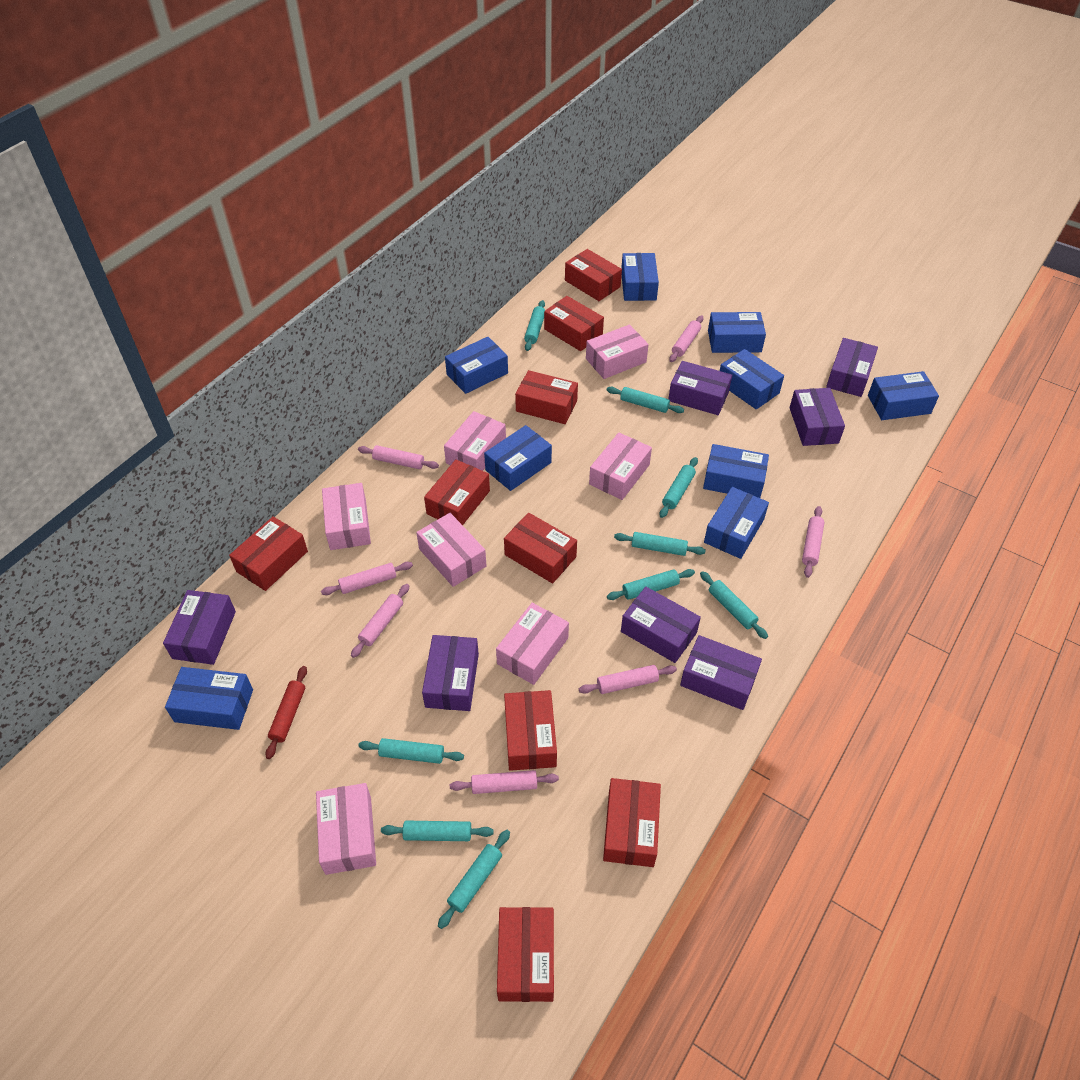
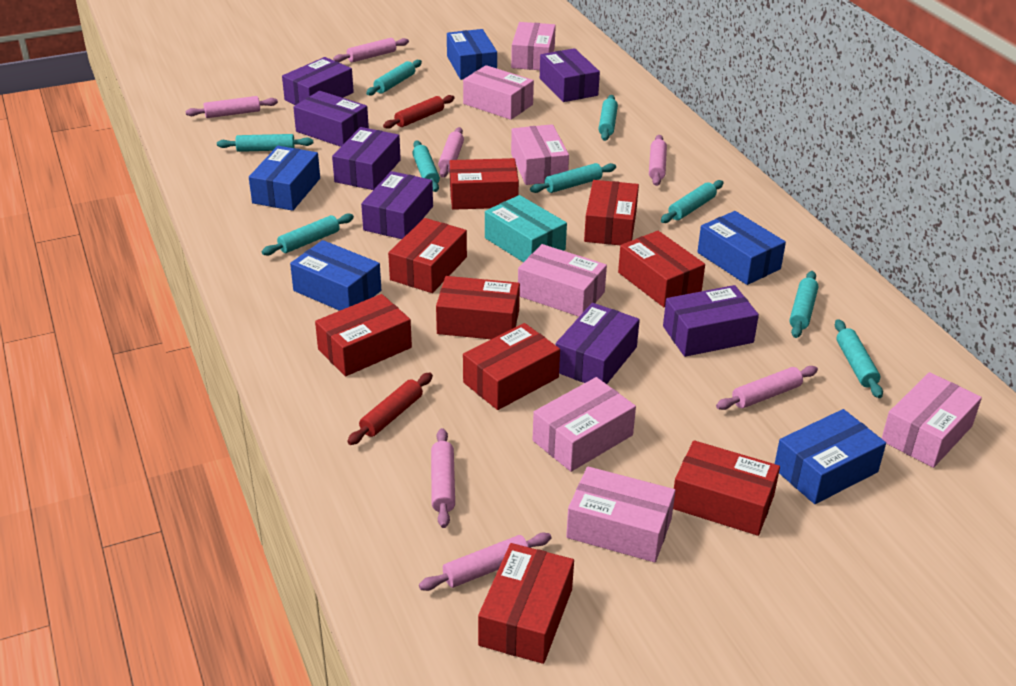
blue box: 9 -> 5
red rolling pin: 1 -> 2
turquoise box: 0 -> 1

